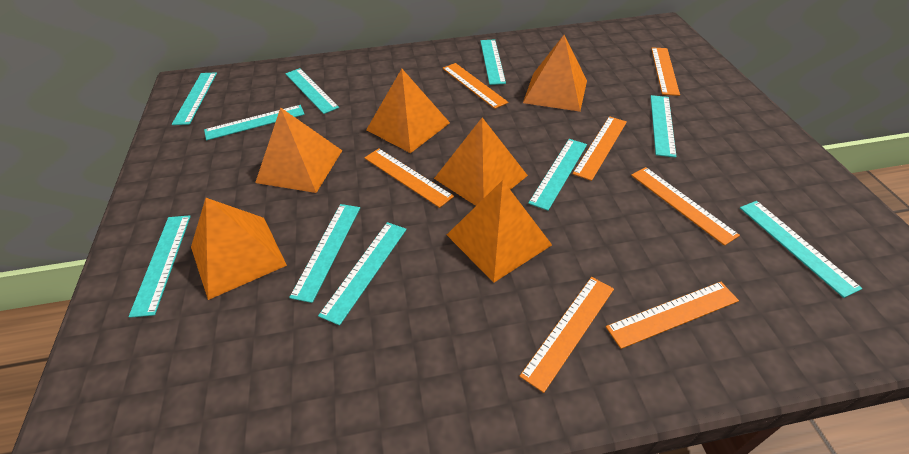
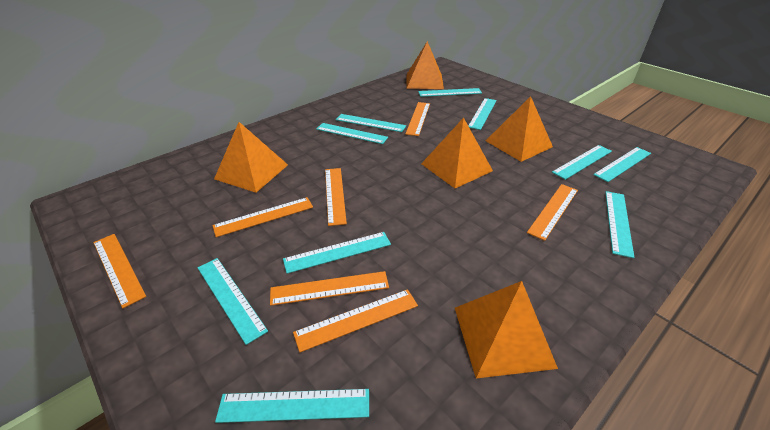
orange pyramid: 6 -> 5

